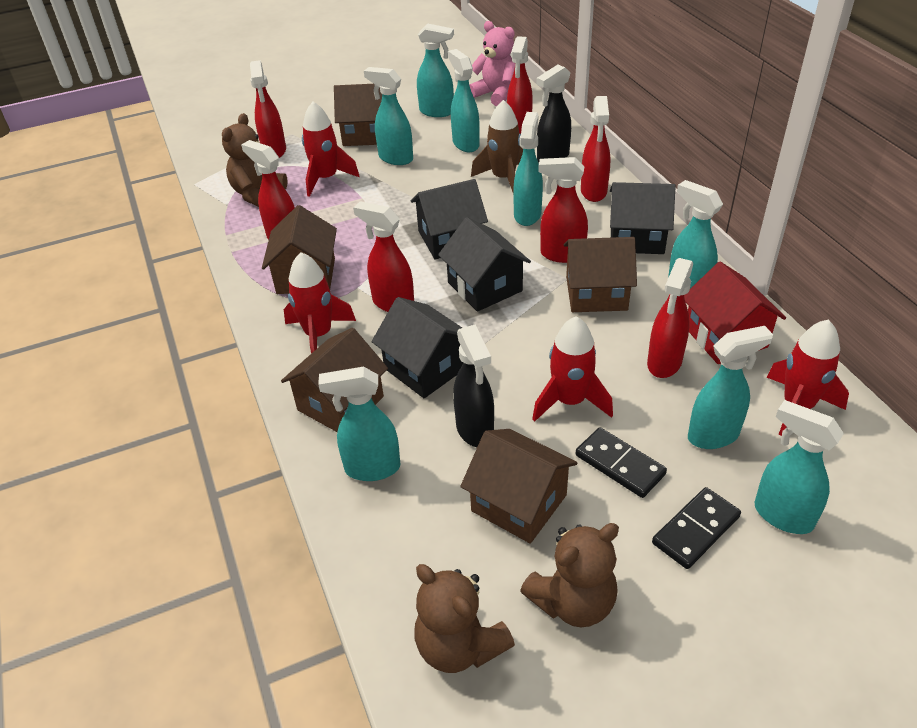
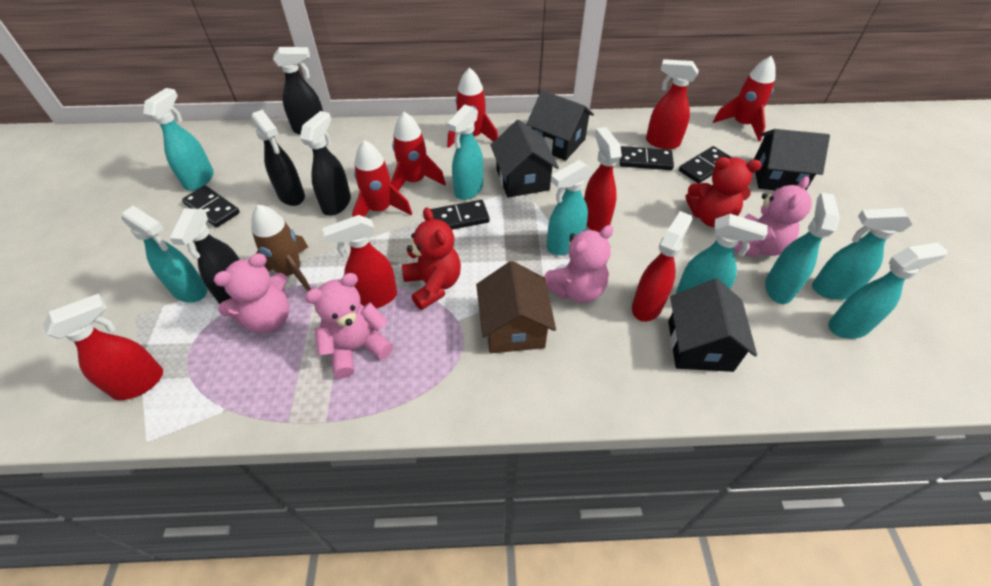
black domino: 2 -> 4
black spray bottle: 2 -> 4
brown house: 5 -> 1
brown teddy bear: 3 -> 0
pink teddy bear: 1 -> 4
red house: 1 -> 0
red spray bottle: 7 -> 5
red teddy bear: 0 -> 2

